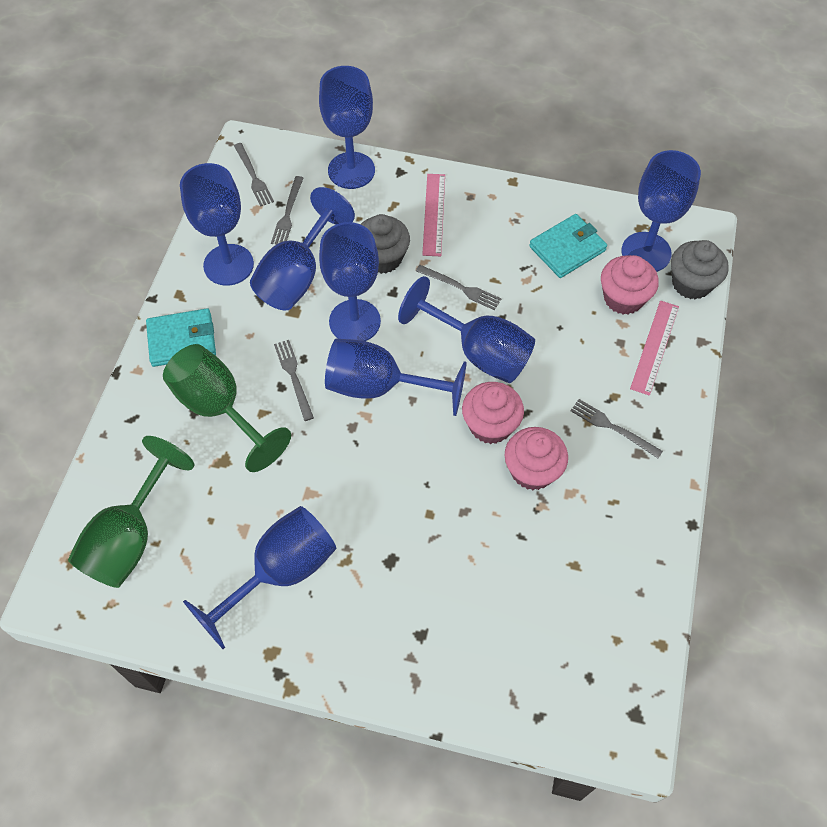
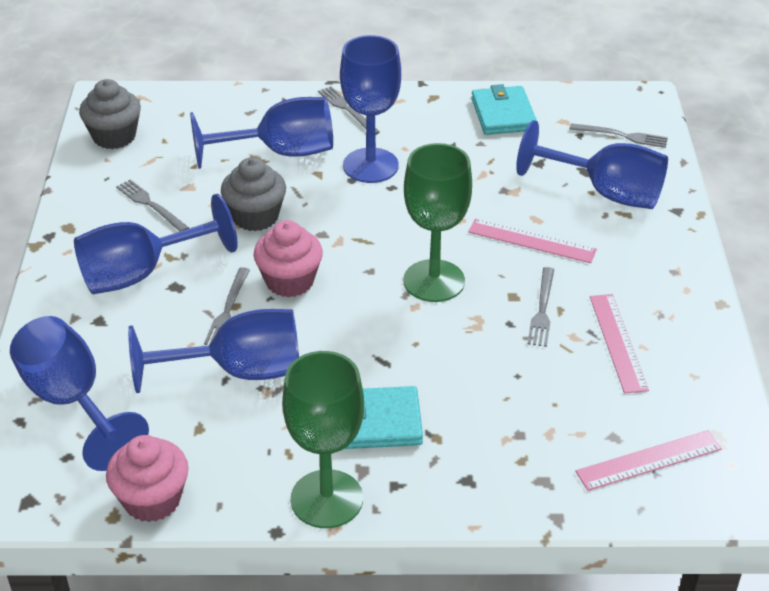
blue goblet: 8 -> 6
pink cupcake: 3 -> 2
pink ruler: 2 -> 3

